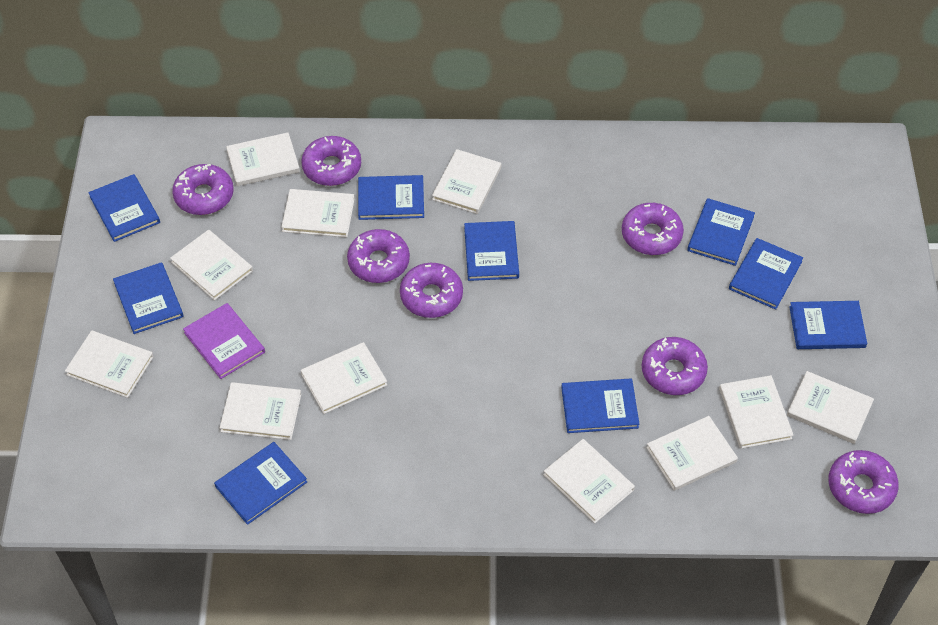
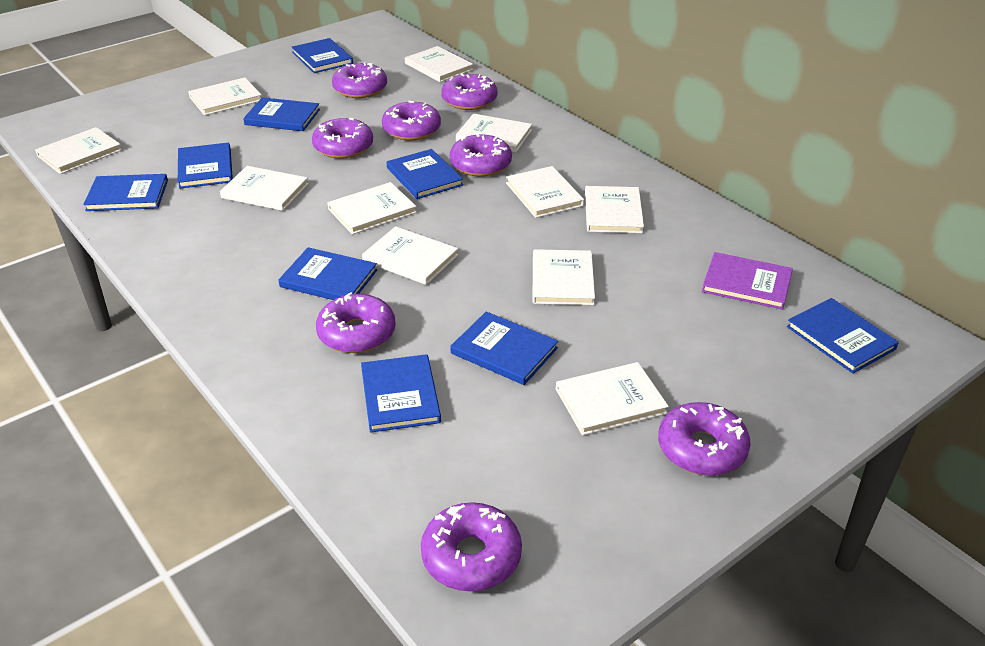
purple donut: 7 -> 8

